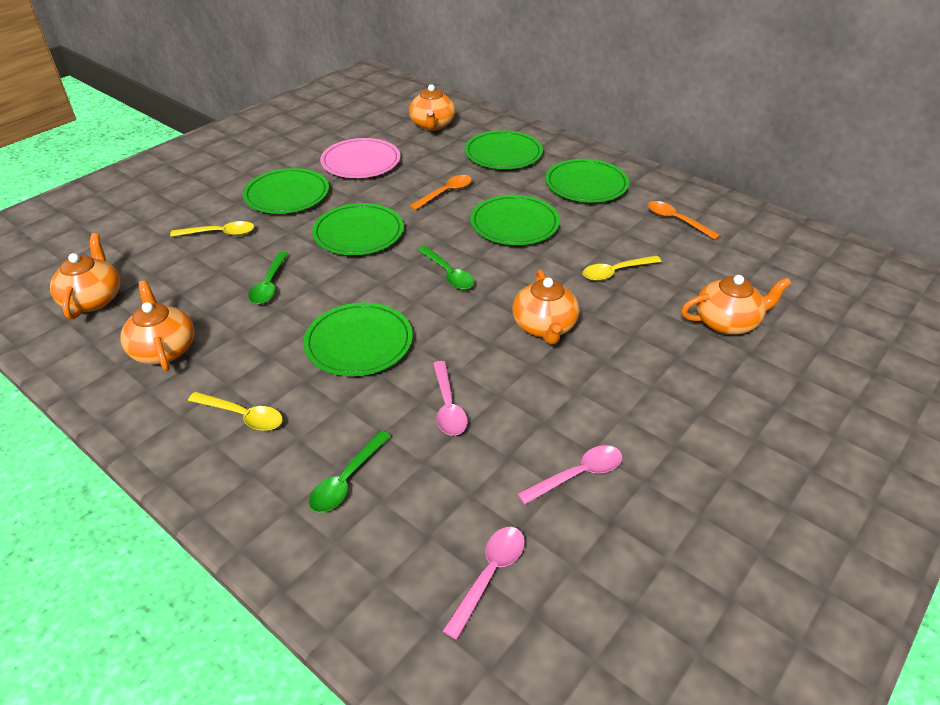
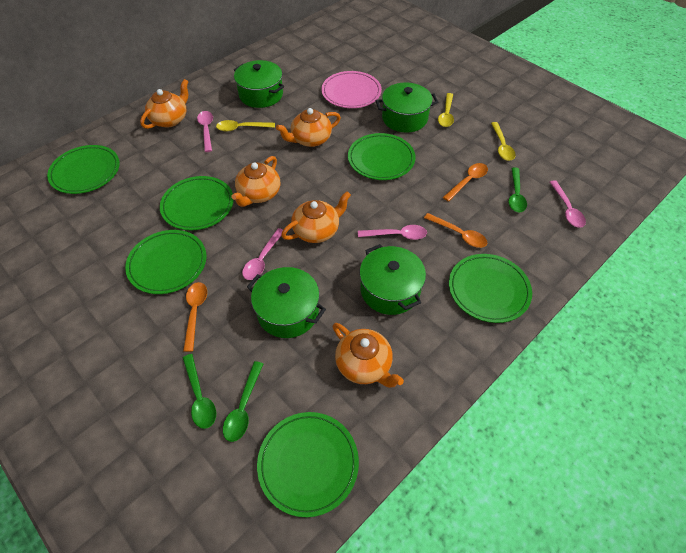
green pot: 0 -> 4
orange spoon: 2 -> 3
pink spoon: 3 -> 4

